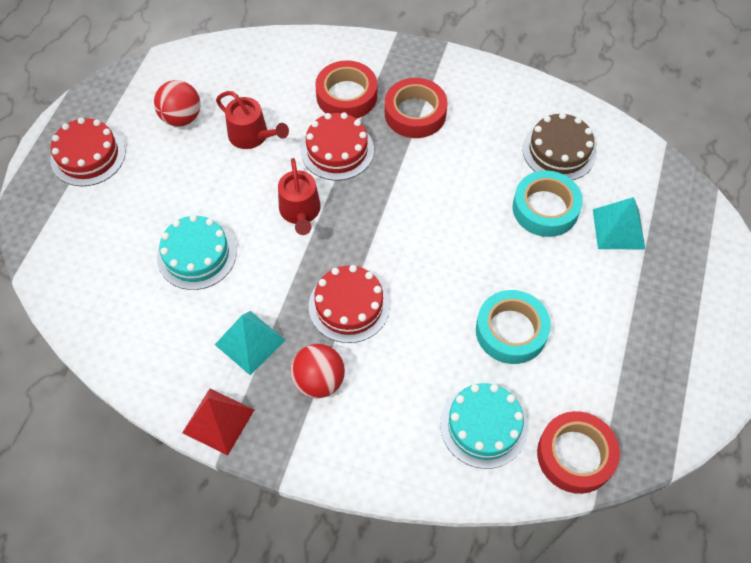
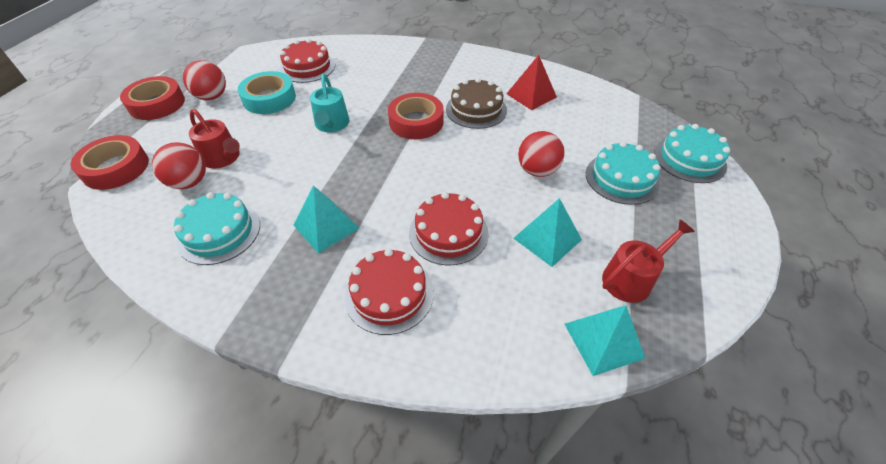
red ball: 2 -> 3
turquoise cake: 2 -> 3
turquoise pyramid: 2 -> 3
turquoise tape: 2 -> 1
turquoise watering can: 0 -> 1

